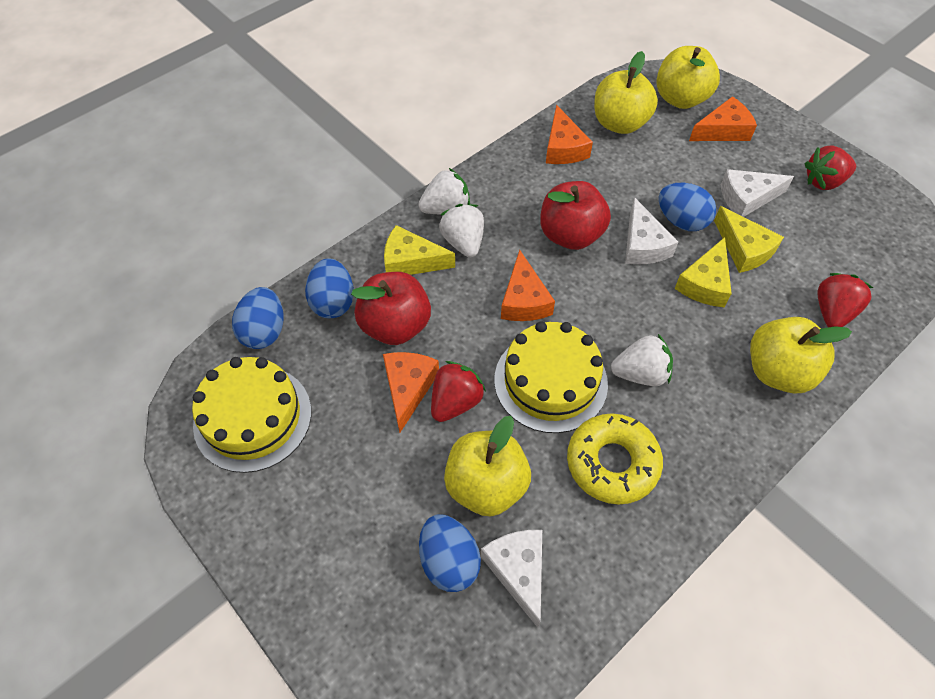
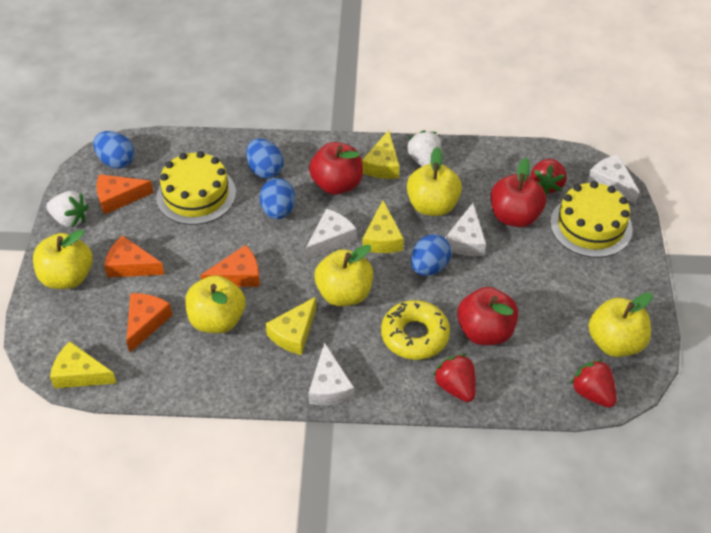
red apple: 2 -> 3
white cheese: 3 -> 4
white strawberry: 3 -> 2
yellow apple: 4 -> 5
yellow cheese: 3 -> 4

